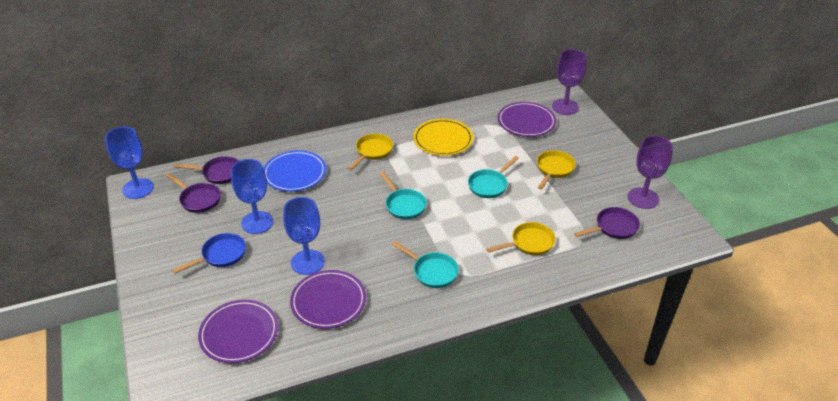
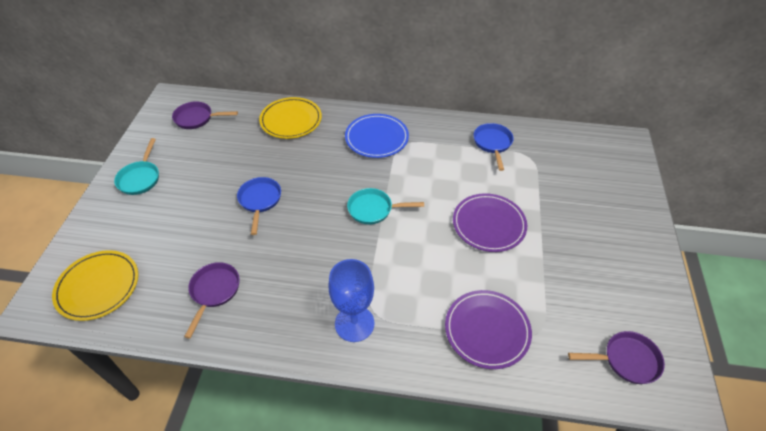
blue goblet: 3 -> 1
blue pan: 1 -> 2
purple goblet: 2 -> 0
purple plate: 3 -> 2
turquoise pan: 3 -> 2
yellow pan: 3 -> 0
yellow plate: 1 -> 2

